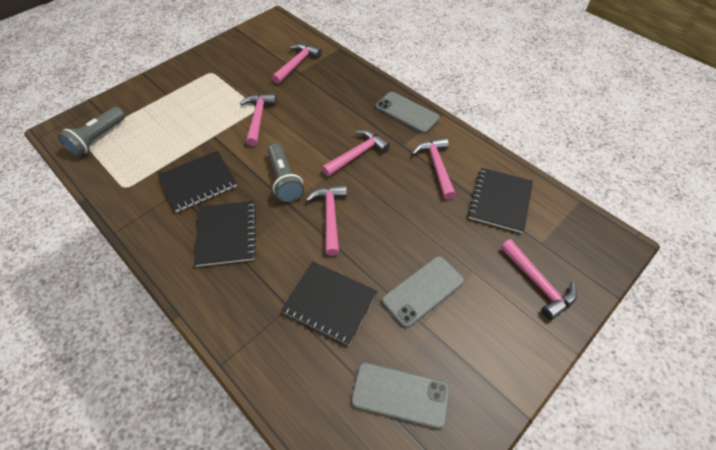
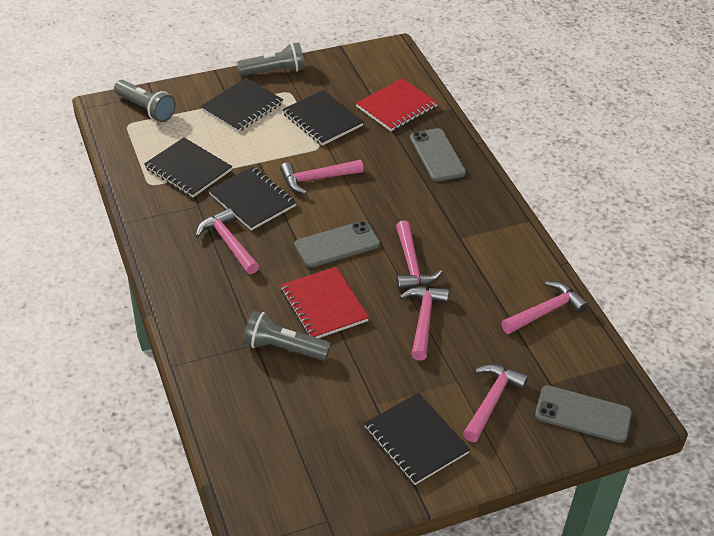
black notebook: 4 -> 5
grey flashlight: 2 -> 3
red notebook: 0 -> 2

